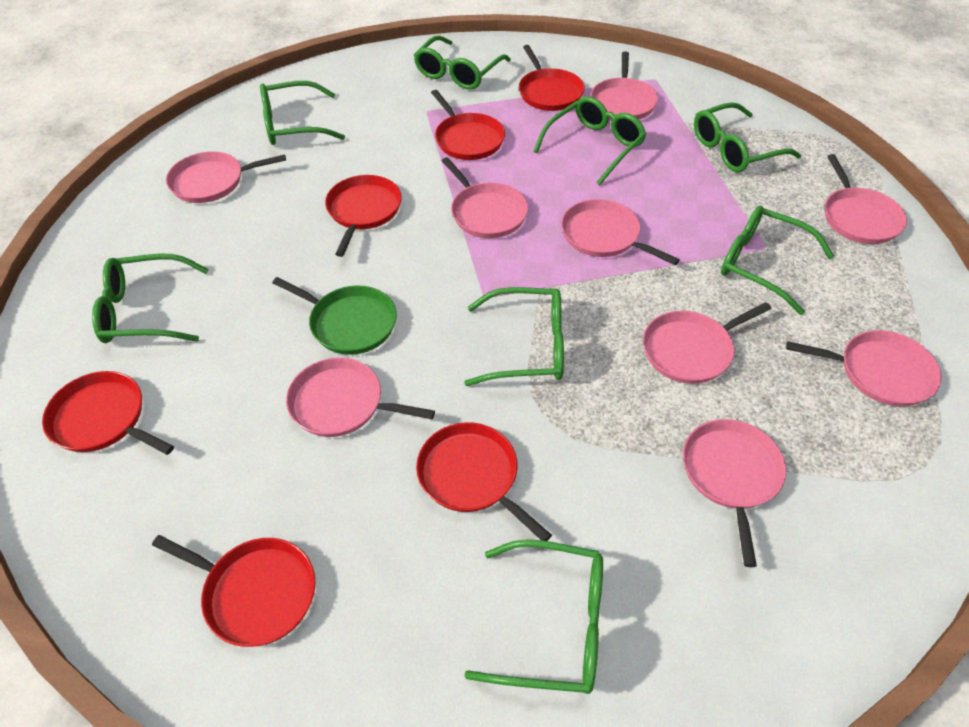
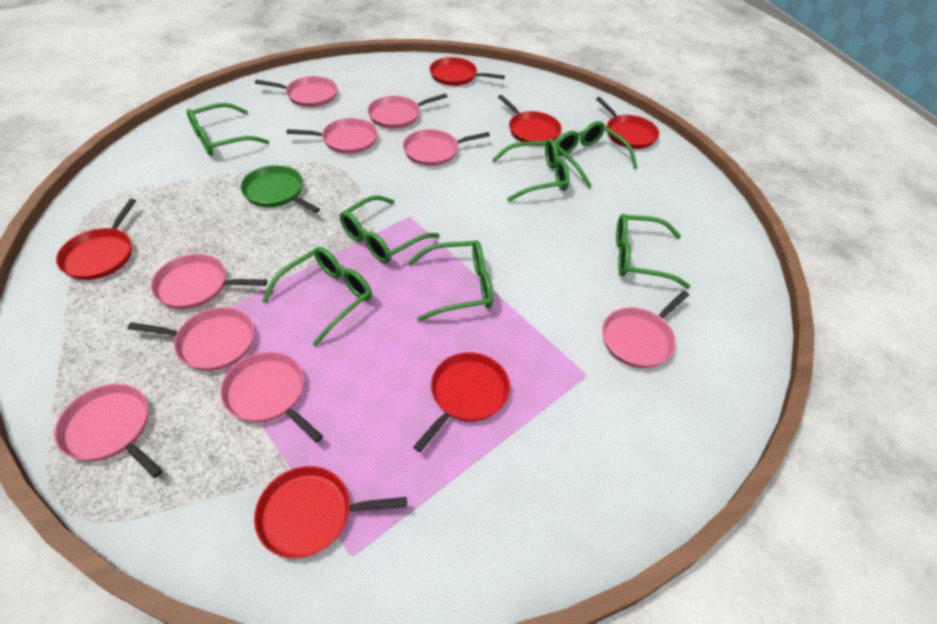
green glasses: 8 -> 7

